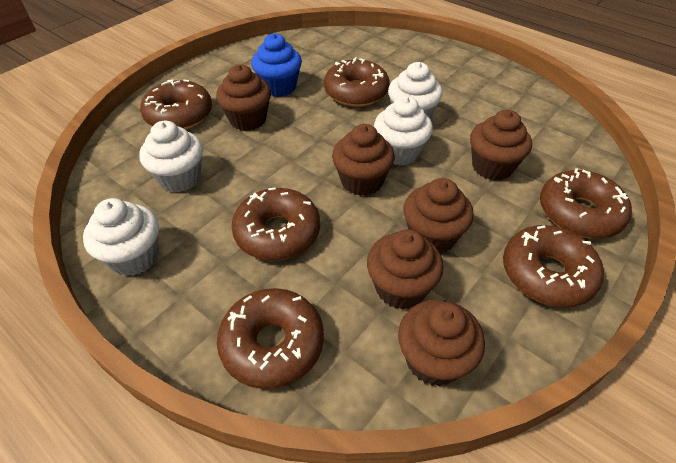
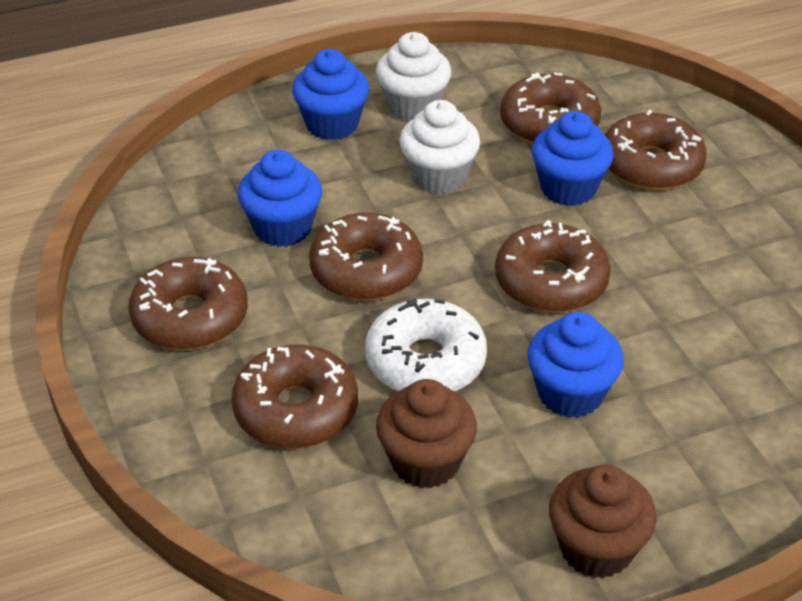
blue cupcake: 1 -> 4
brown cupcake: 6 -> 2
white cupcake: 4 -> 2
white donut: 0 -> 1

